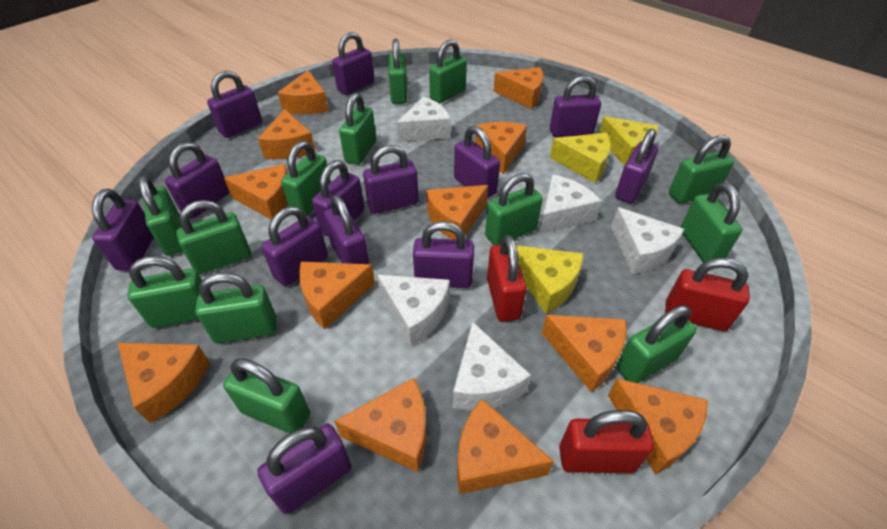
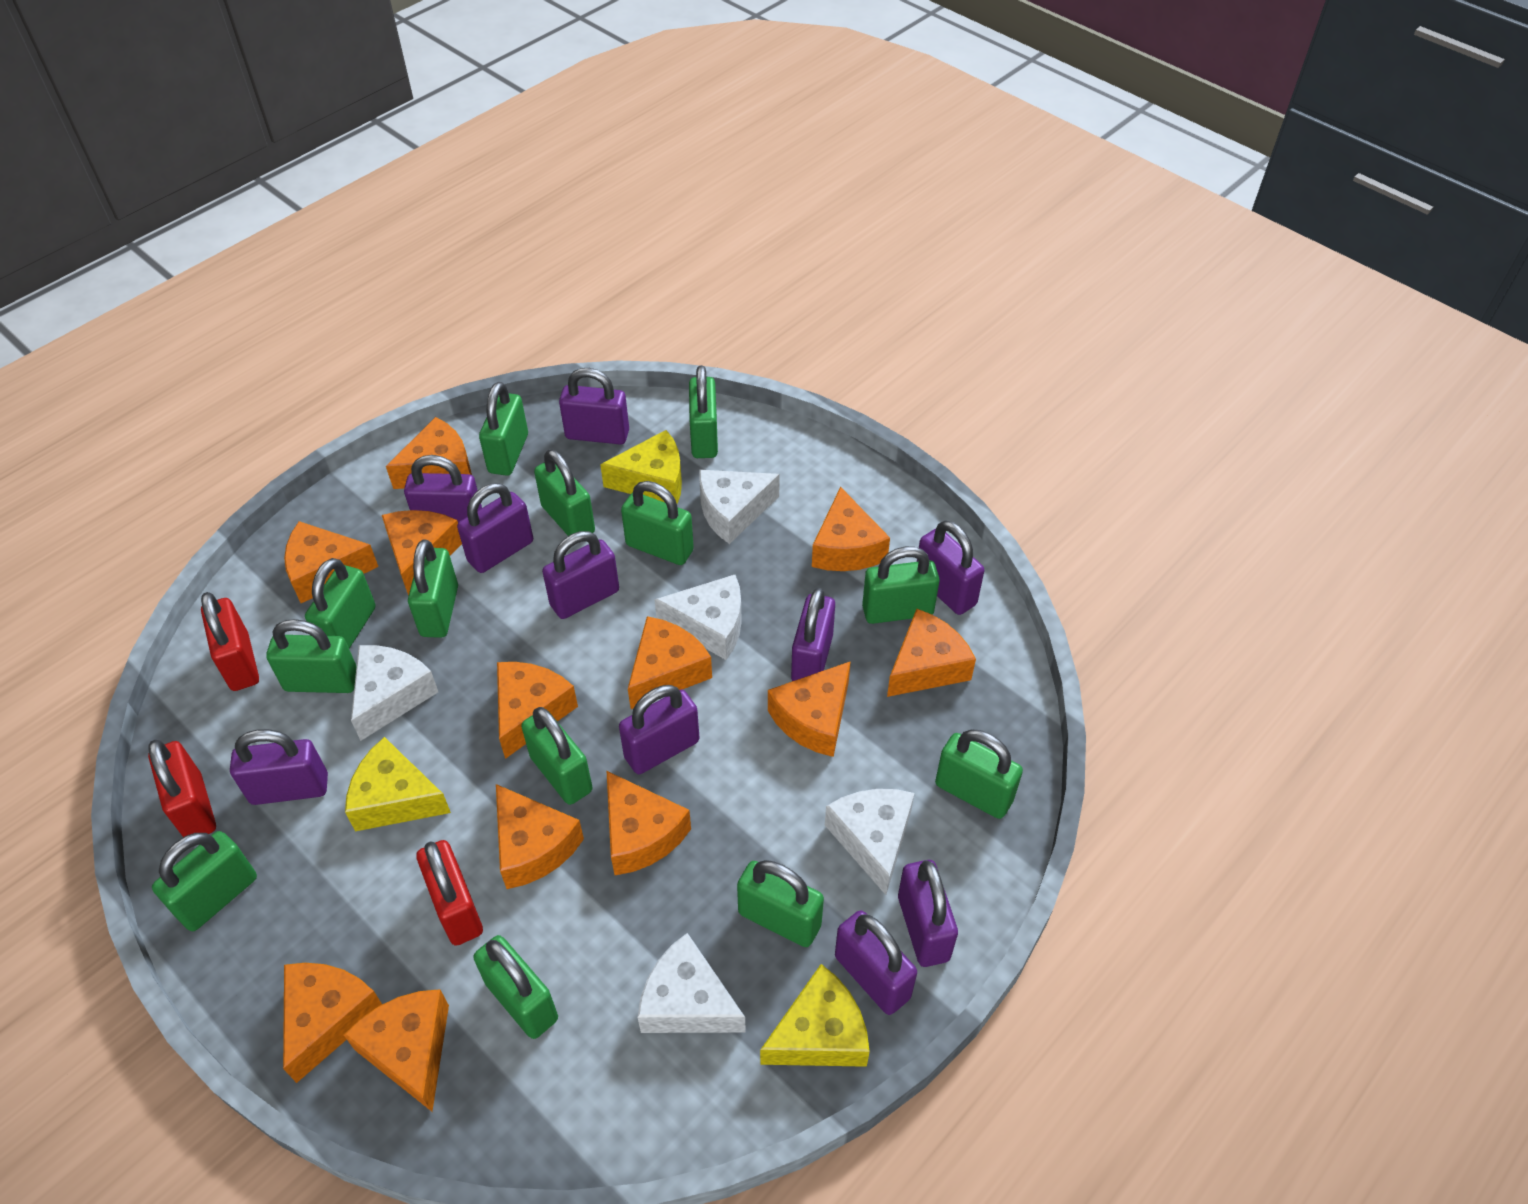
purple padlock: 13 -> 10

